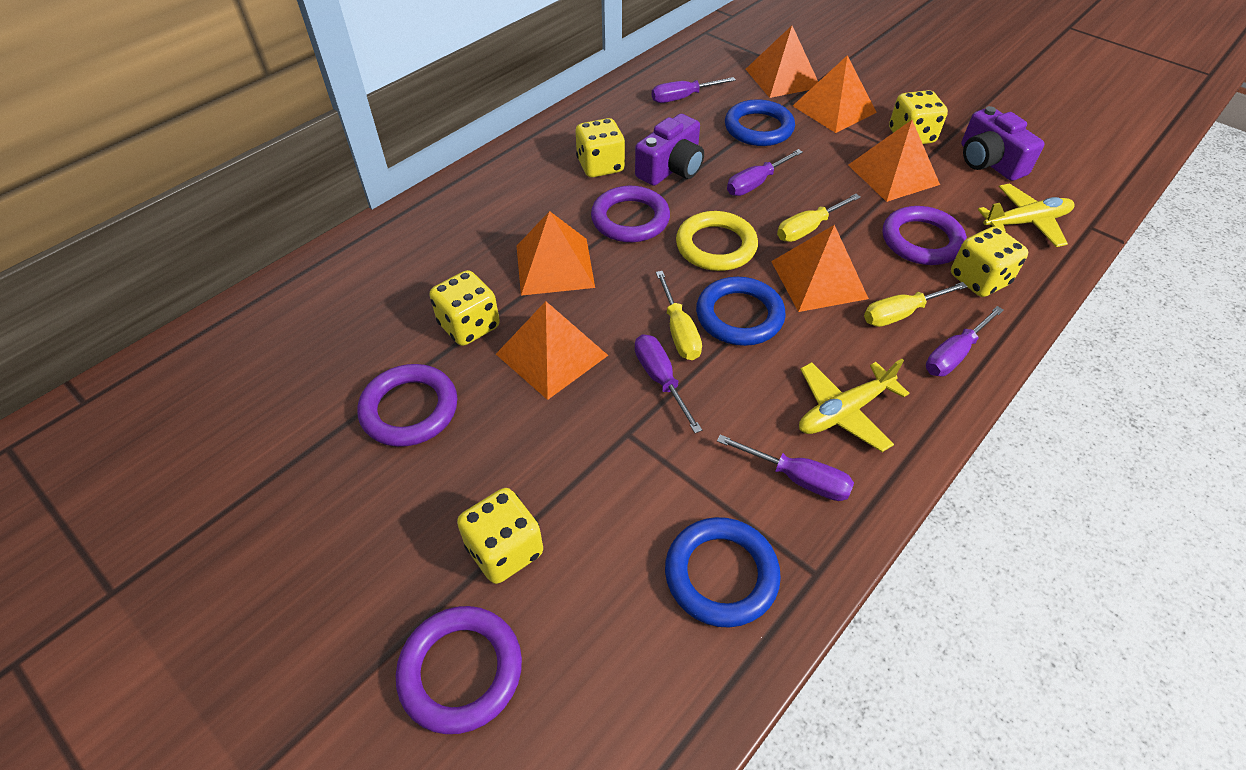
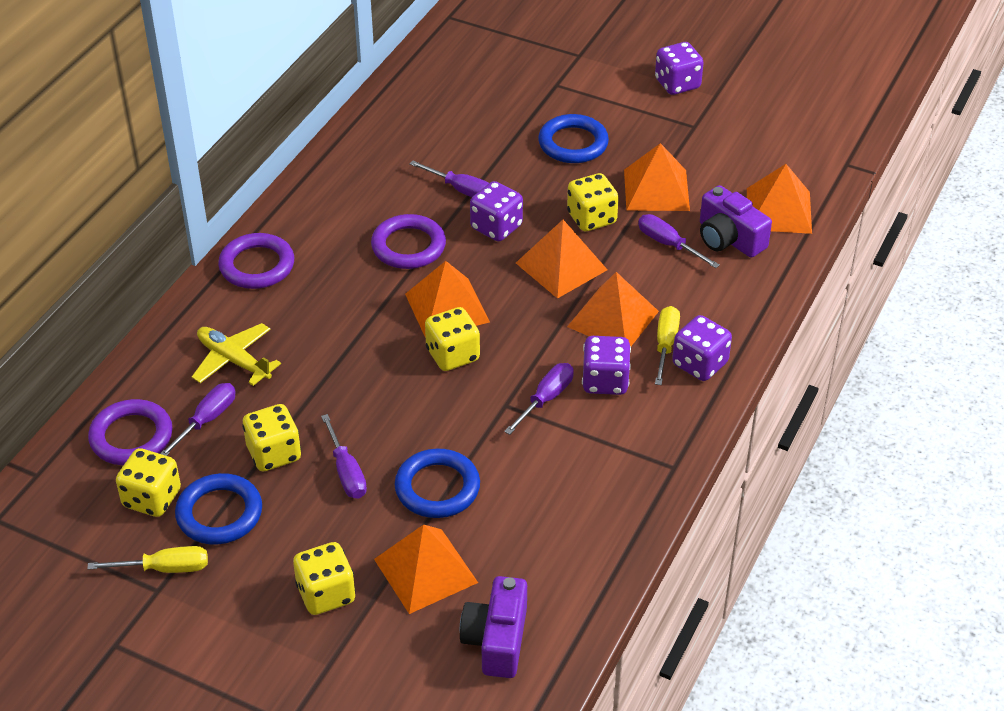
purple dice: 0 -> 4
purple ring: 4 -> 3
yellow plane: 2 -> 1
yellow ring: 1 -> 0
yellow screwdriver: 3 -> 2

